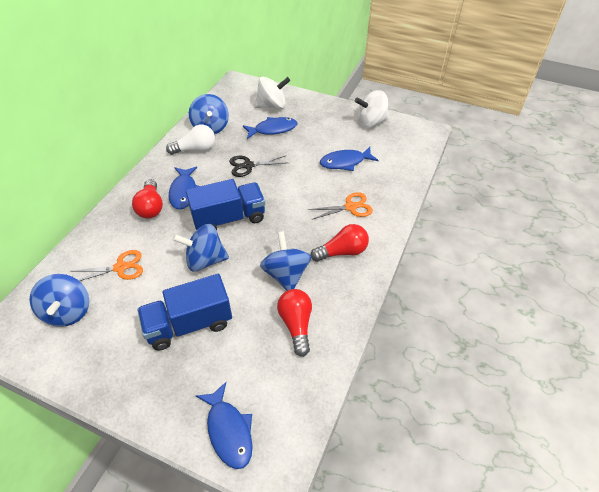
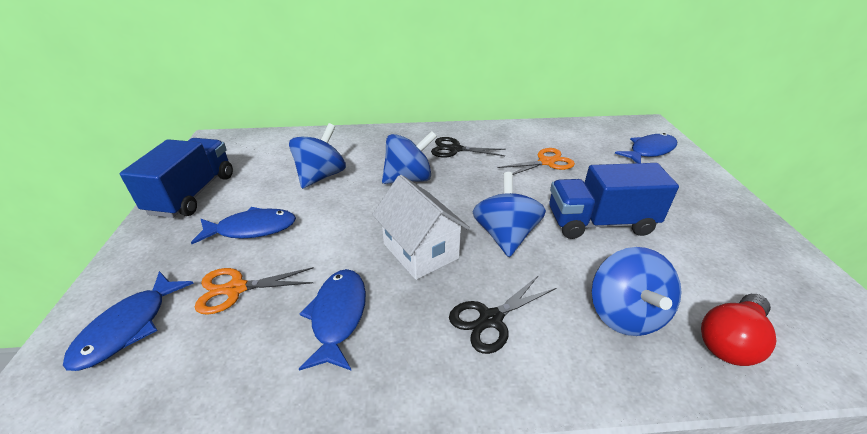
black scissors: 1 -> 2
red light bulb: 3 -> 1
white house: 0 -> 1
white light bulb: 1 -> 0
white spinning top: 2 -> 0

